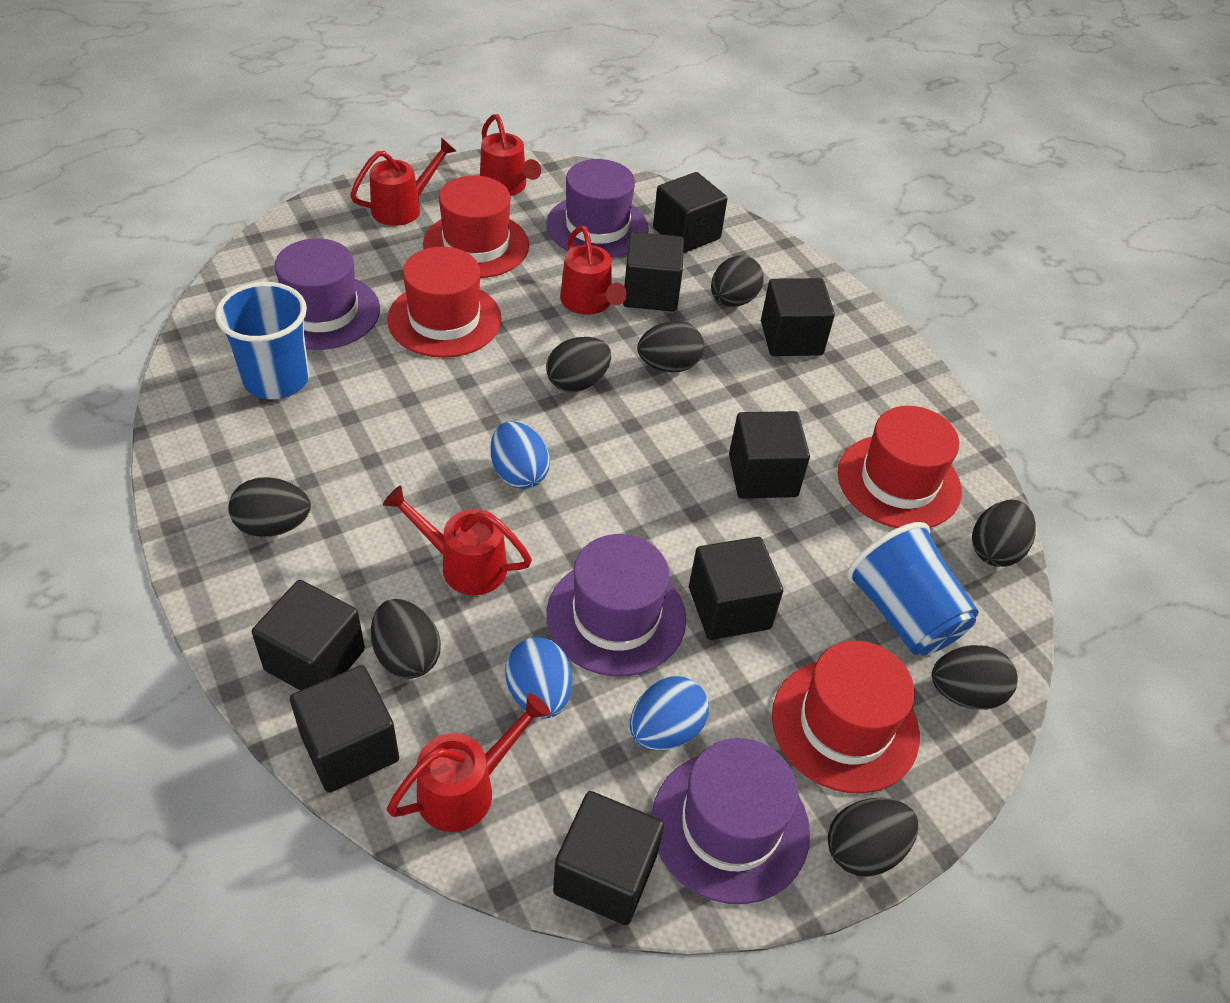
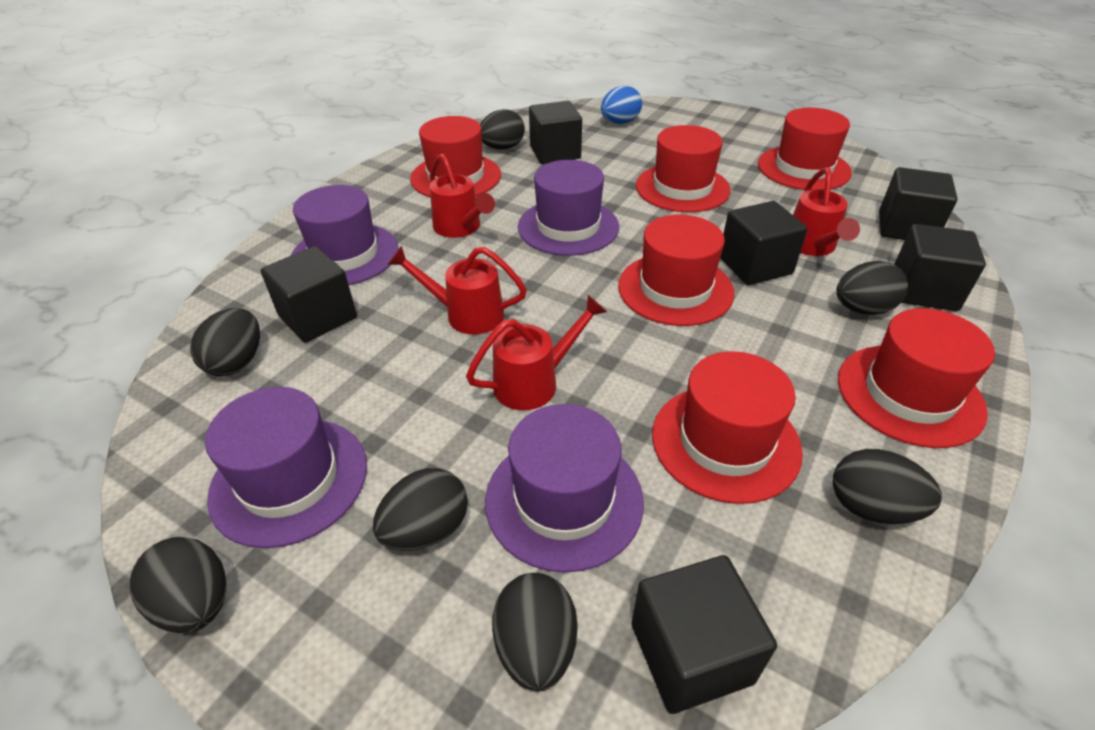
black cube: 8 -> 6
black egg: 8 -> 7
blue cup: 2 -> 0
blue egg: 3 -> 1
red hat: 4 -> 6
red watering can: 5 -> 4

